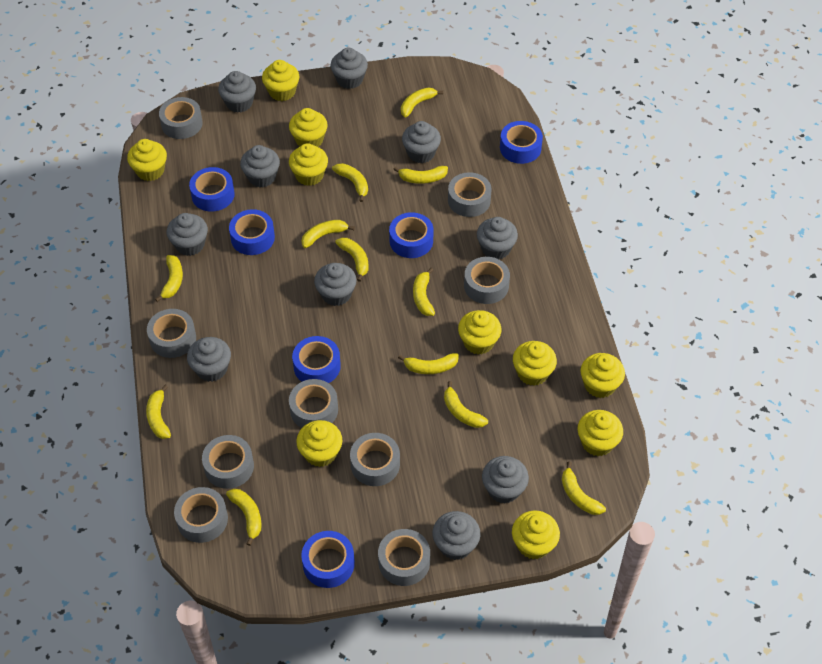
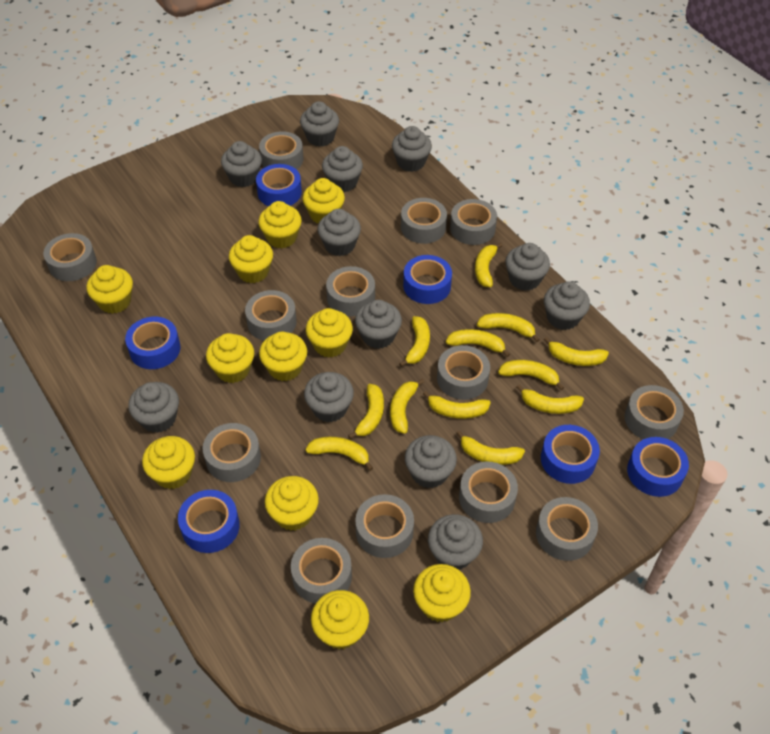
grey cupcake: 10 -> 12
grey tape: 9 -> 13
yellow cupcake: 10 -> 11

